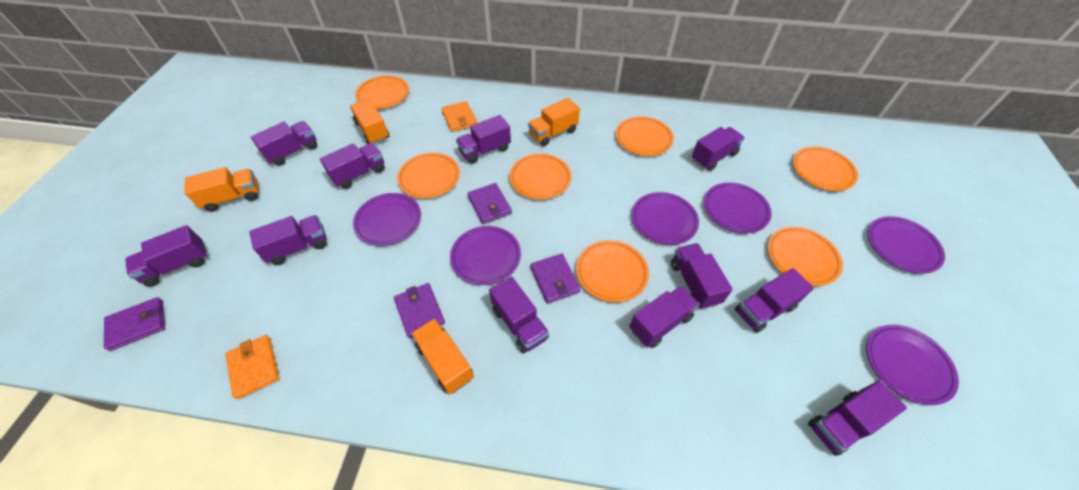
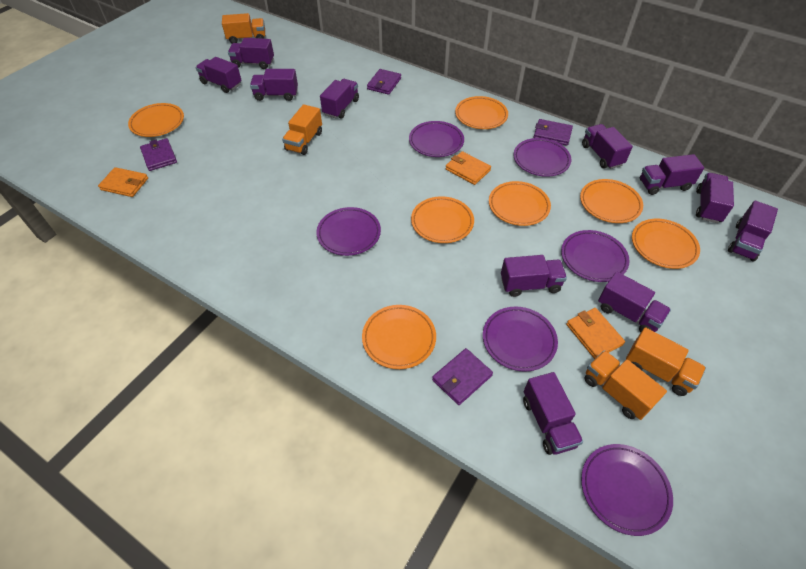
orange wallet: 2 -> 3

